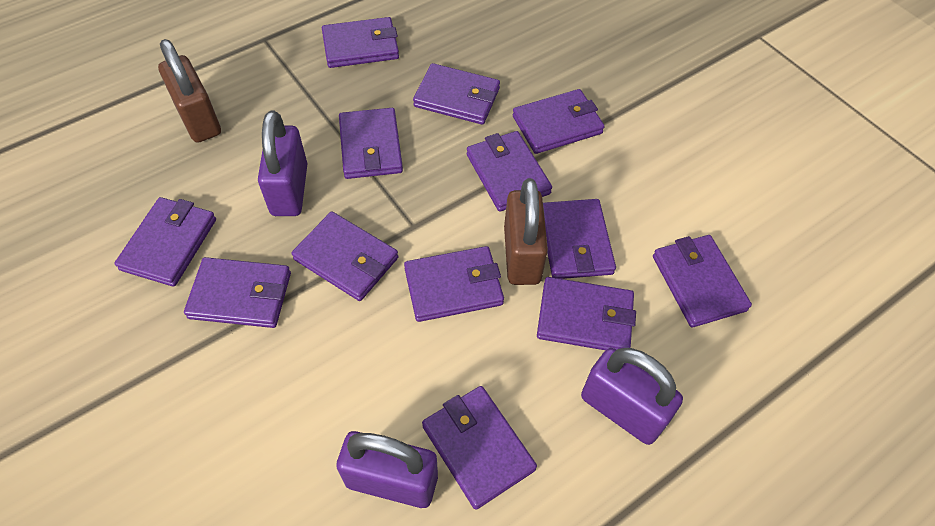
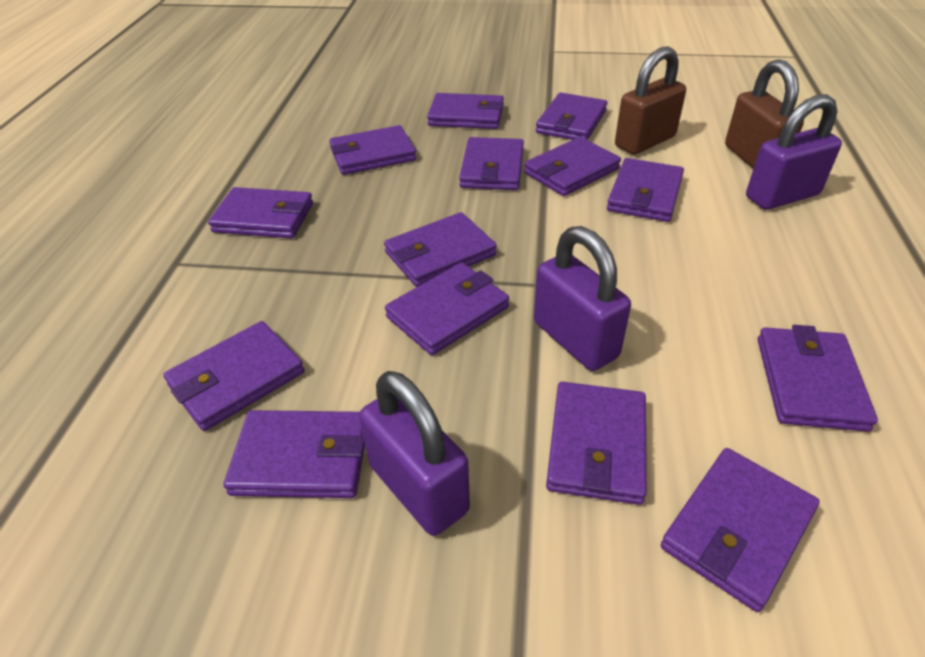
purple wallet: 13 -> 14

